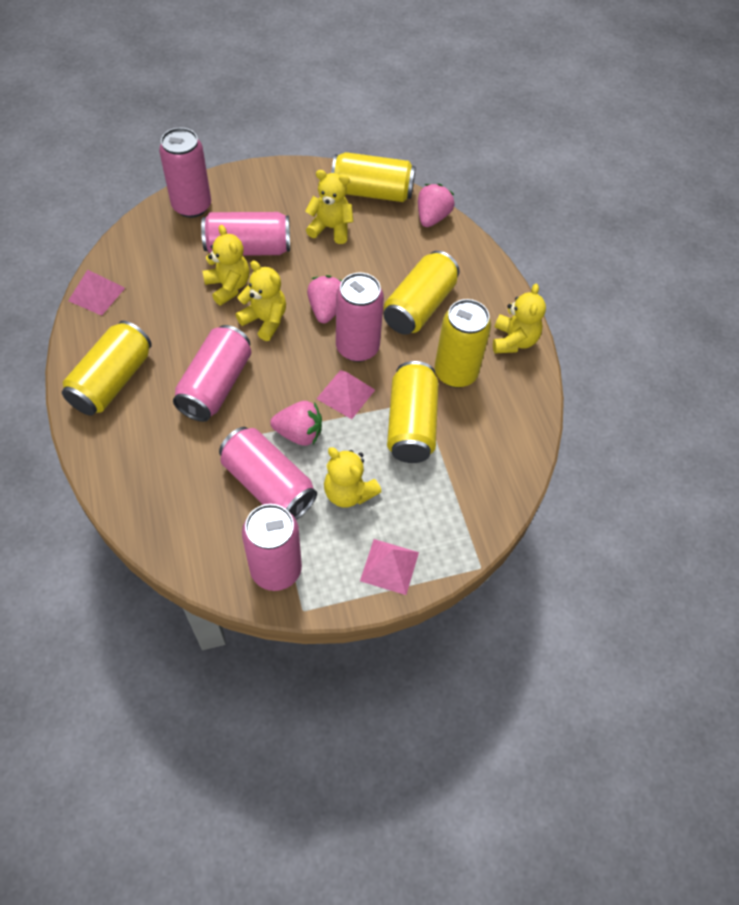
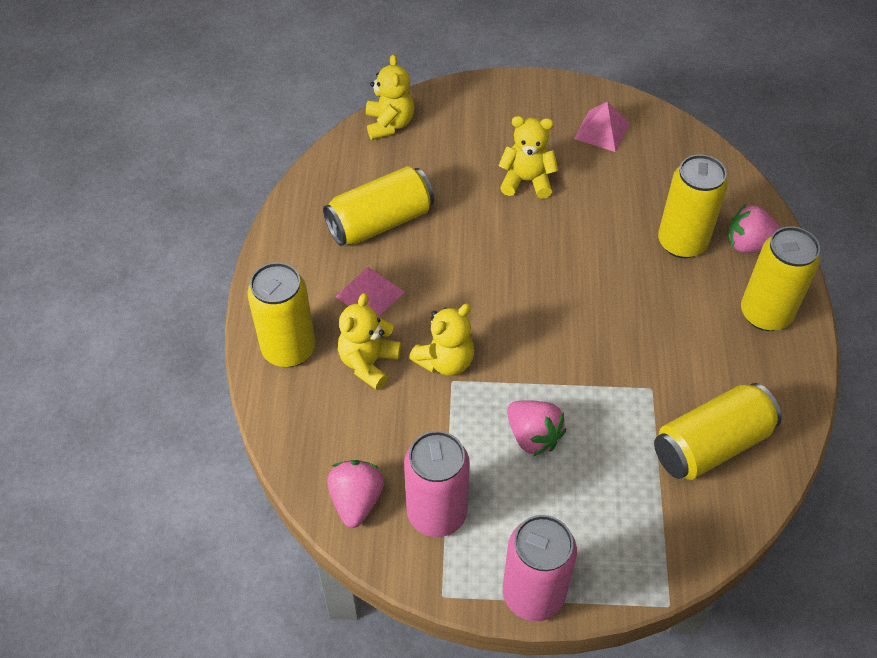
pink can: 6 -> 2
pink pyramid: 3 -> 2
yellow teddy bear: 5 -> 4

